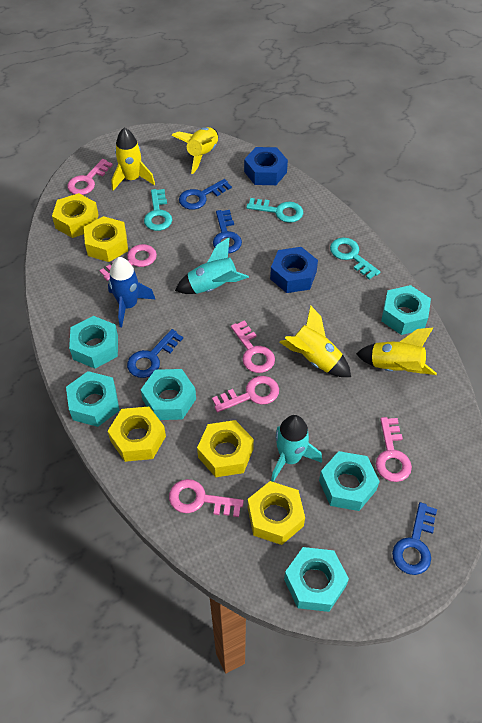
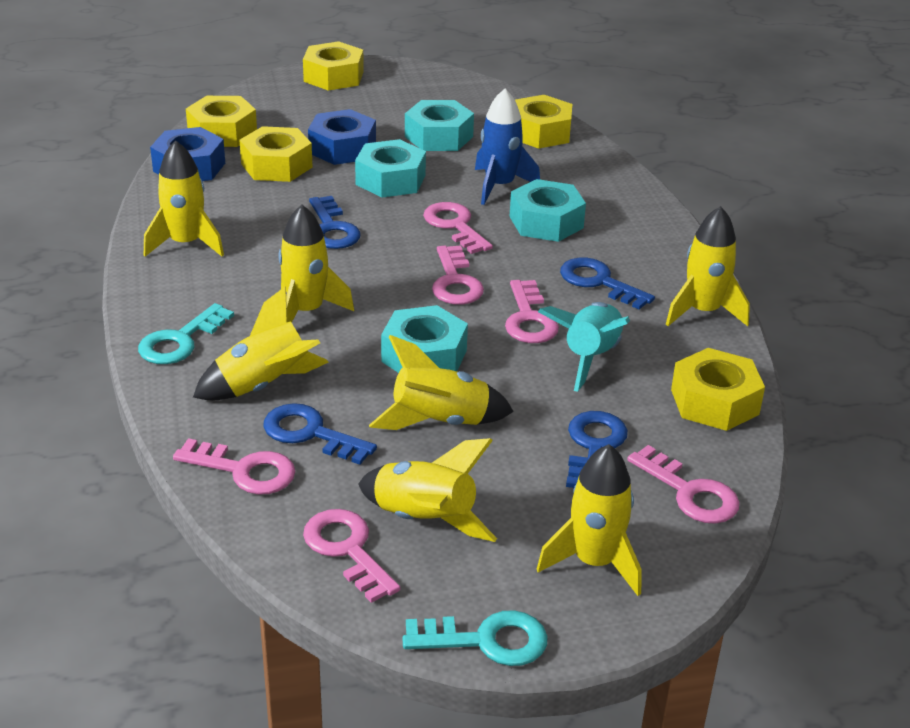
turquoise key: 3 -> 2
turquoise nut: 6 -> 4
turquoise rocket: 2 -> 1
yellow rocket: 4 -> 7

